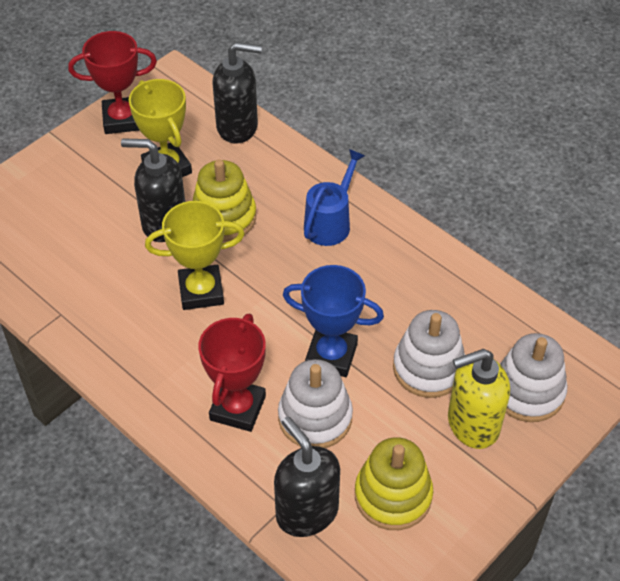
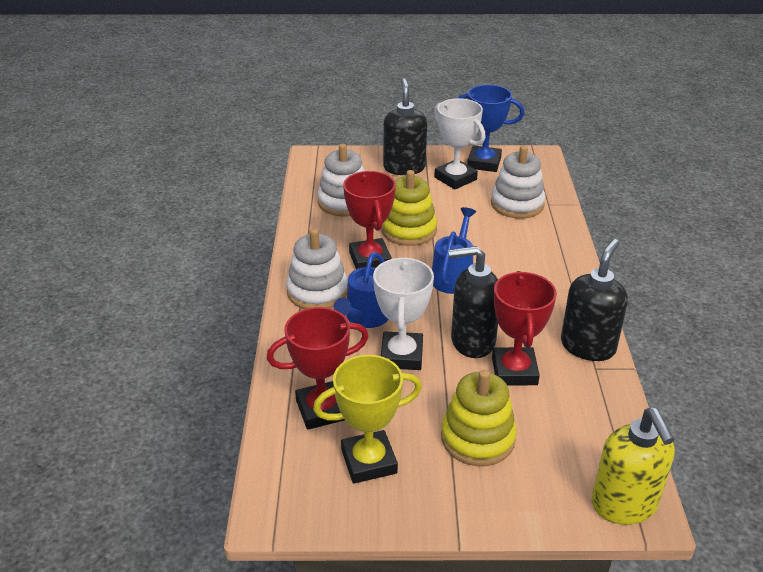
blue watering can: 1 -> 2
red trophy: 2 -> 3
white trophy: 0 -> 2
yellow trophy: 2 -> 1

